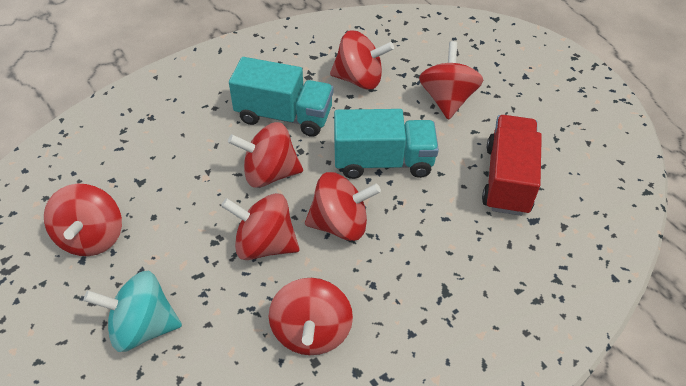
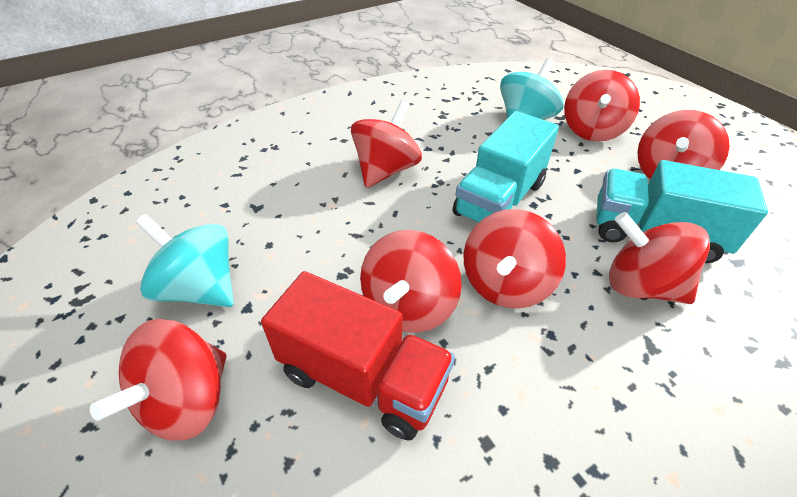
turquoise spinning top: 1 -> 2

